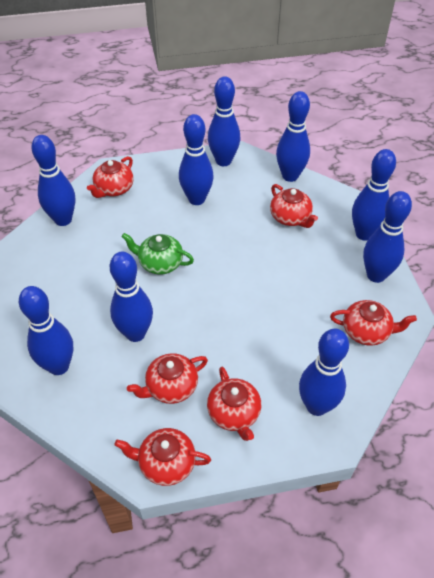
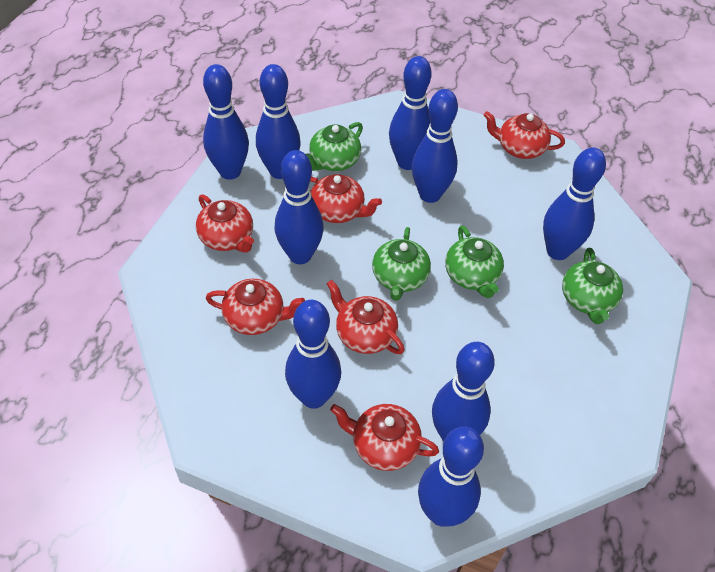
green teapot: 1 -> 4

